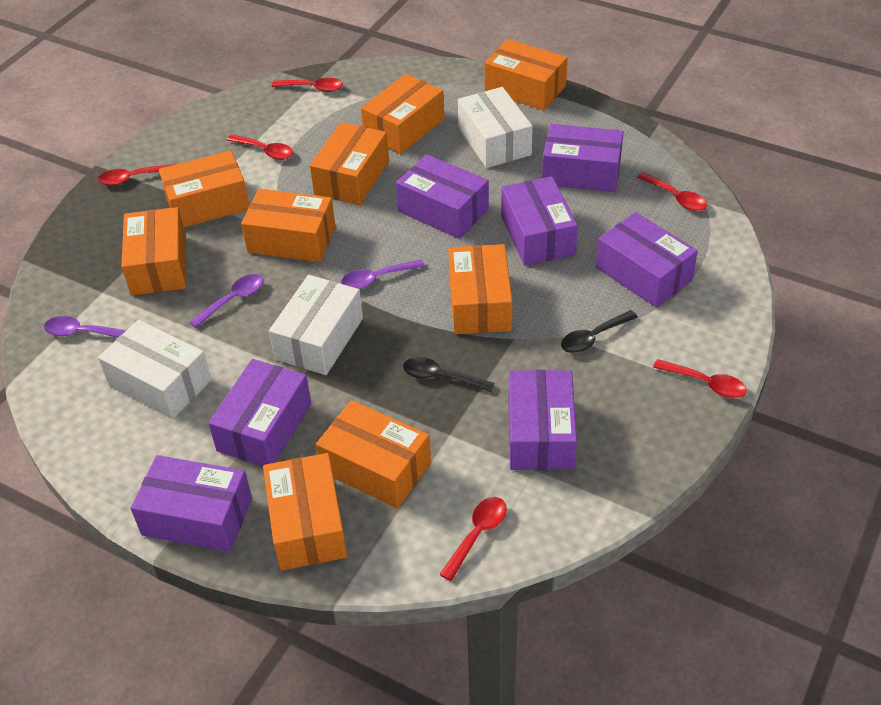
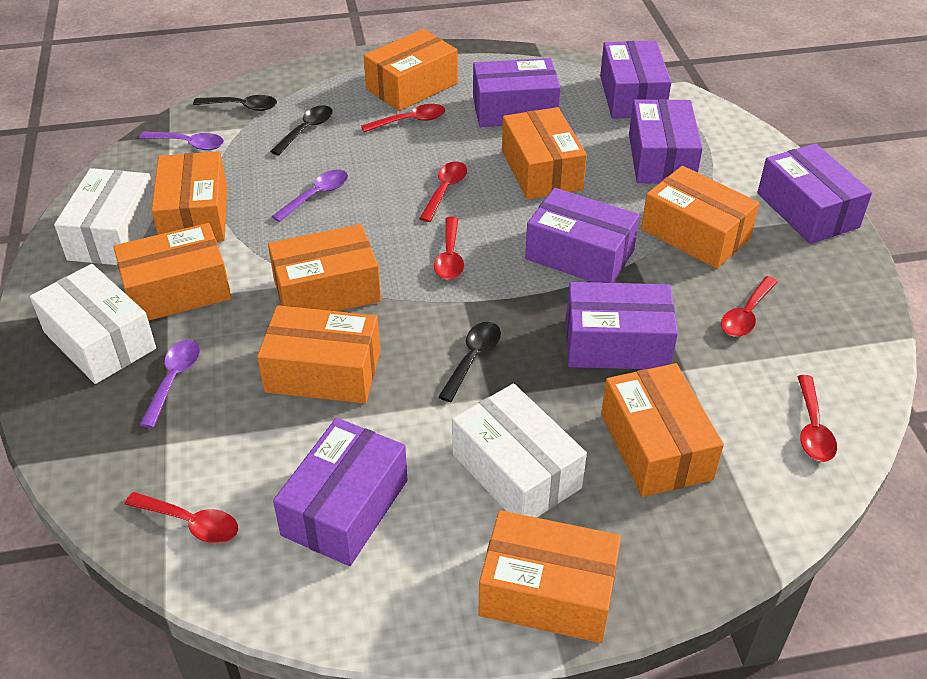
black spoon: 2 -> 3

